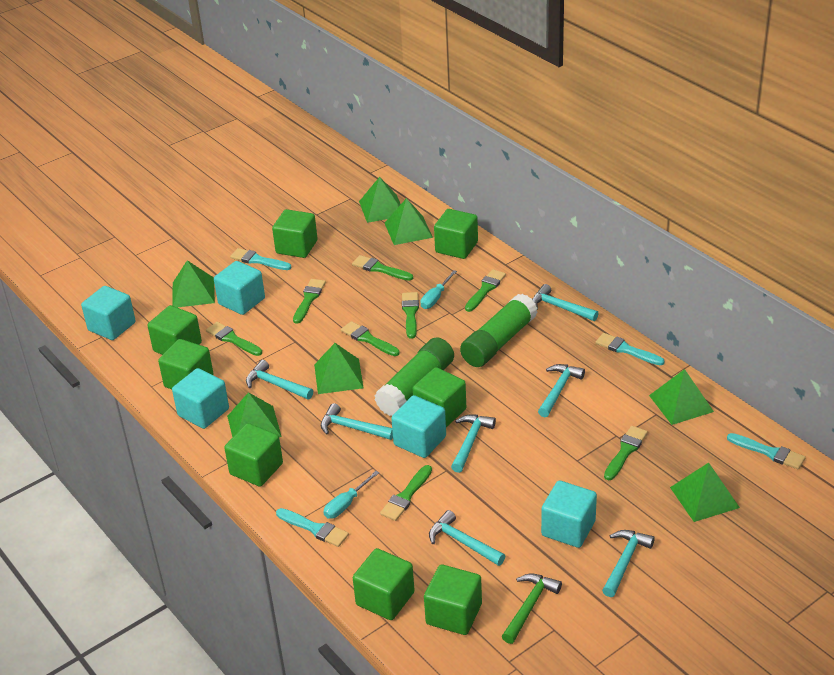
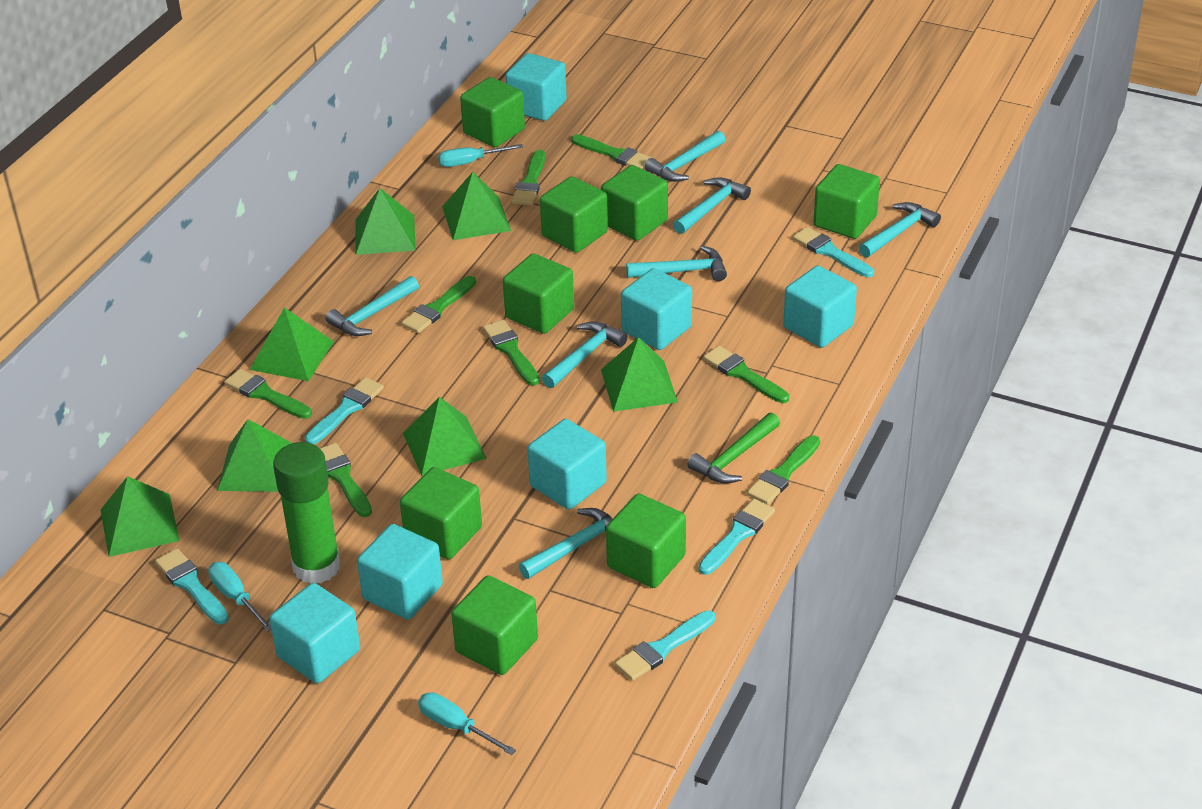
green glue stick: 2 -> 1
turquoise brush: 4 -> 5
turquoise cube: 5 -> 6
turquoise screwdriver: 2 -> 3

